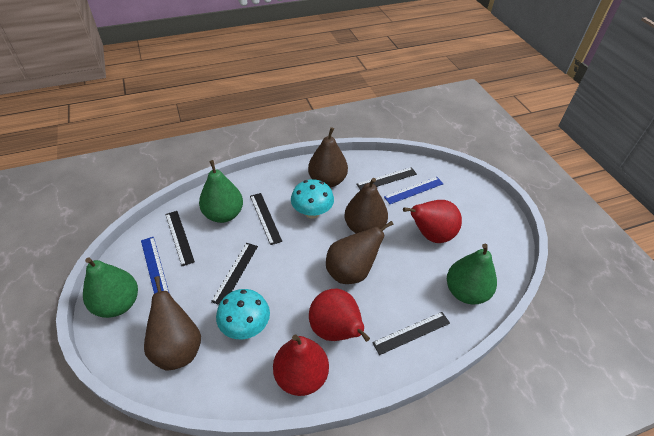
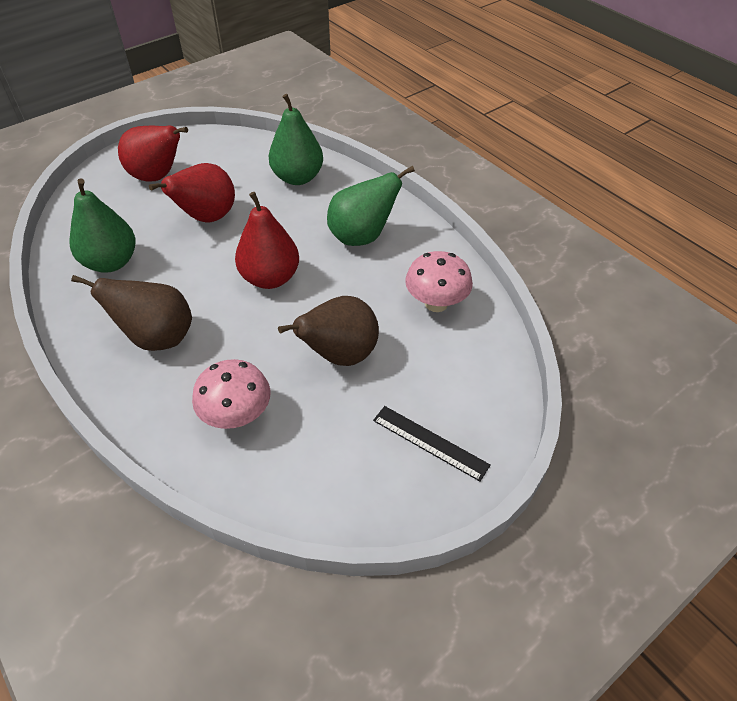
black ruler: 5 -> 1
blue ruler: 2 -> 0
brown pear: 4 -> 2
pink mushroom: 0 -> 2
turquoise mushroom: 2 -> 0

